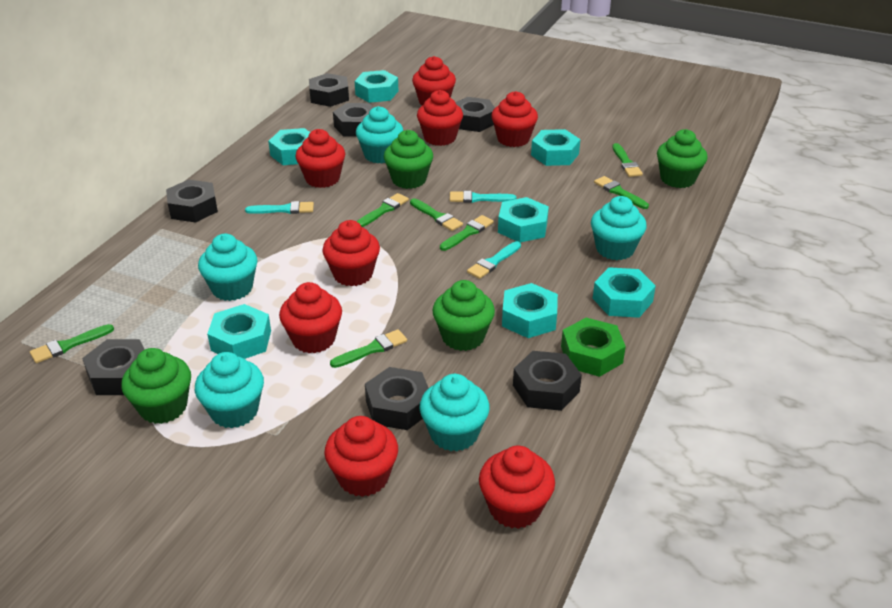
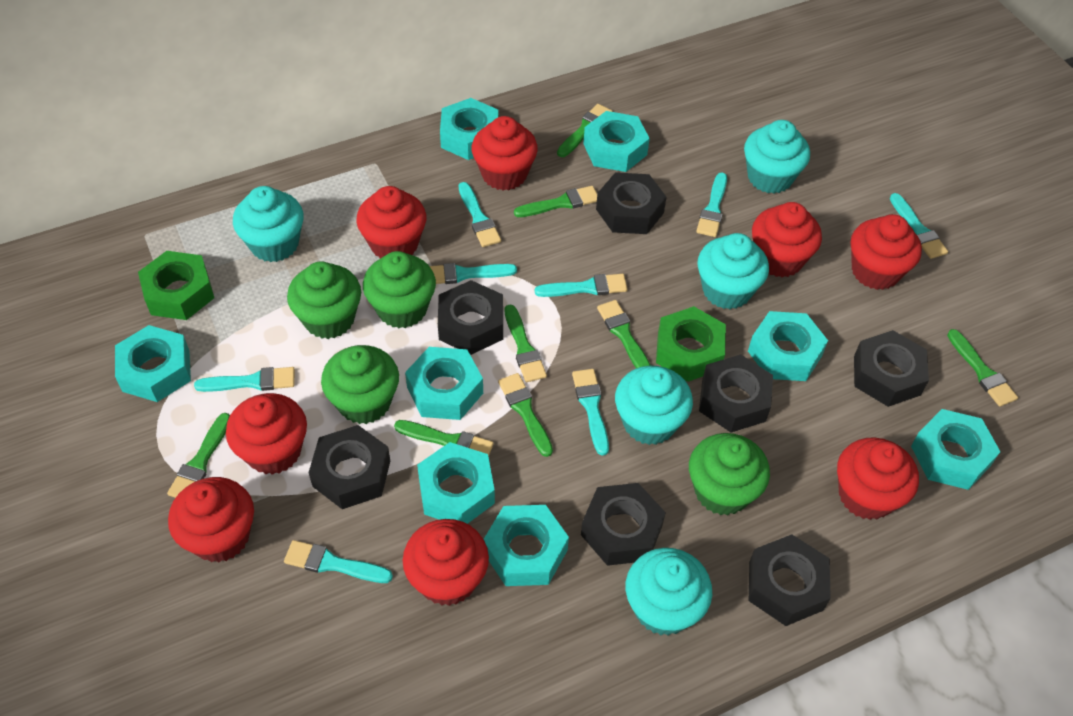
green brush: 7 -> 8
green nut: 1 -> 2
turquoise brush: 3 -> 8
turquoise nut: 7 -> 8

